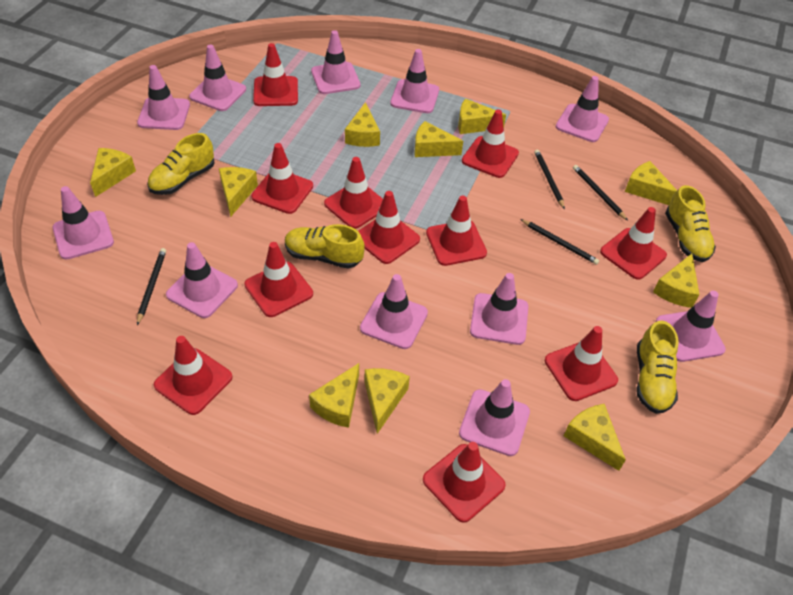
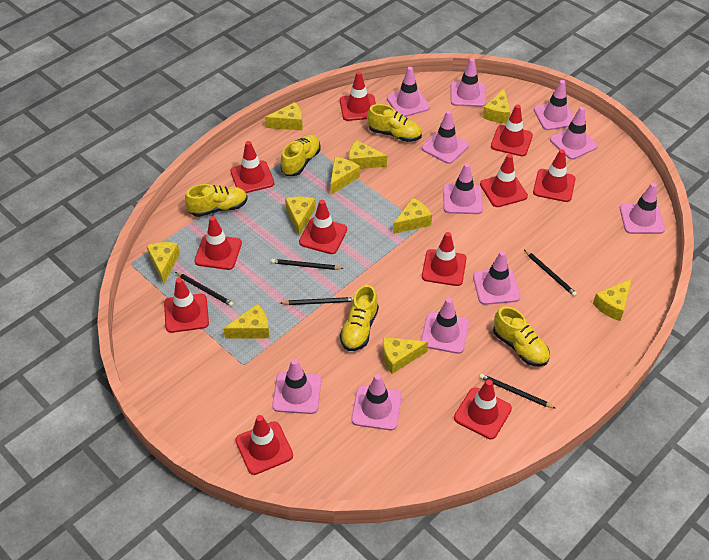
black pencil: 4 -> 5
yellow shoe: 4 -> 5

